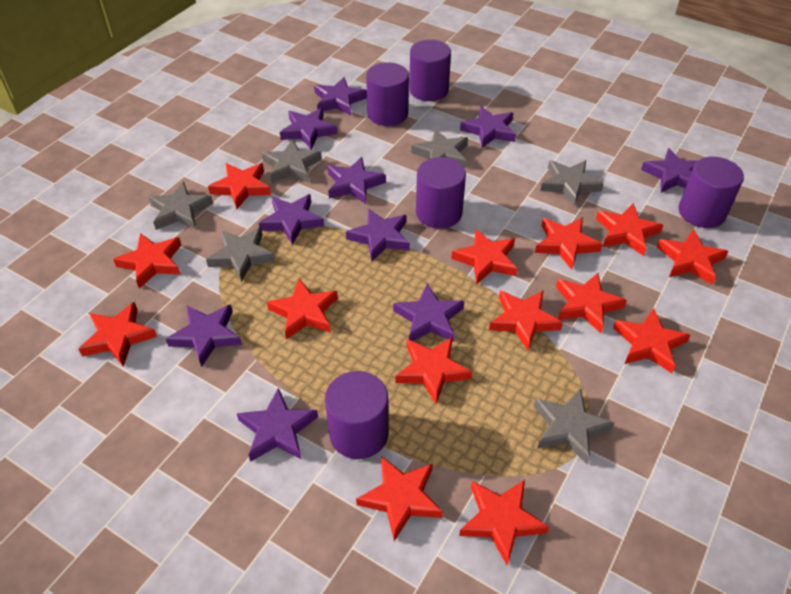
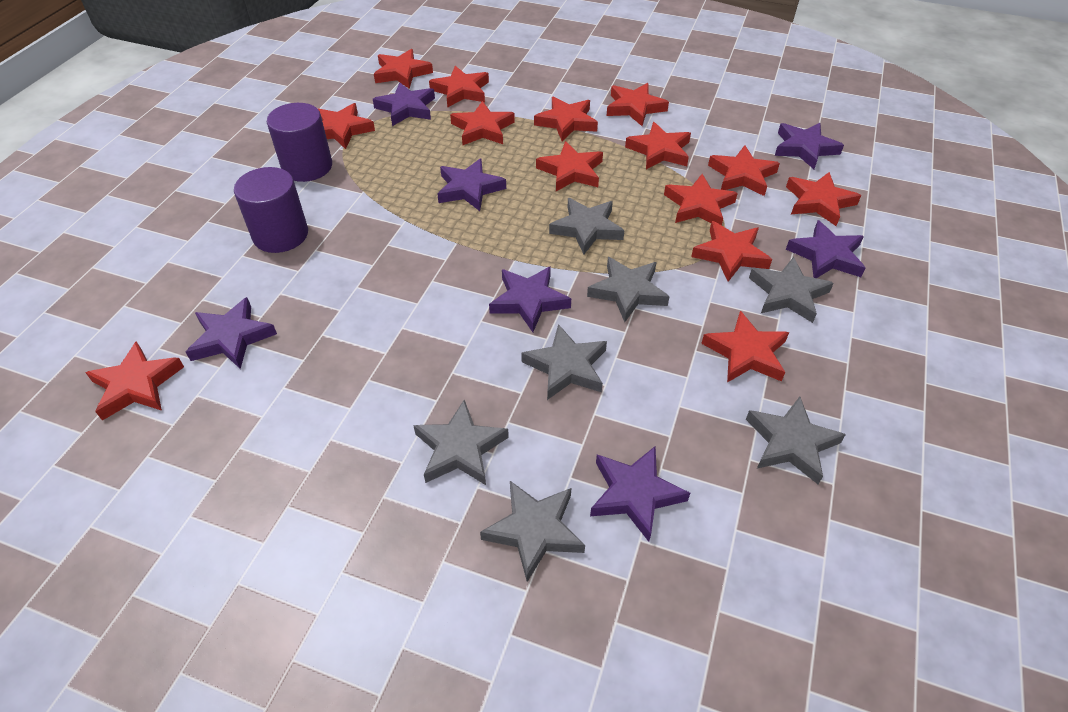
grey star: 6 -> 7
purple cylinder: 5 -> 2
purple star: 10 -> 7

